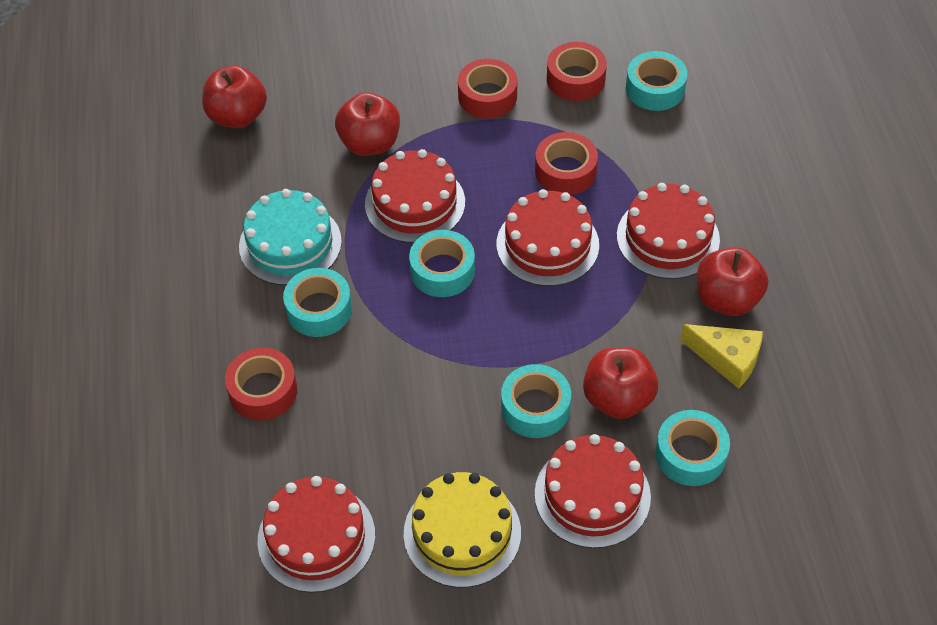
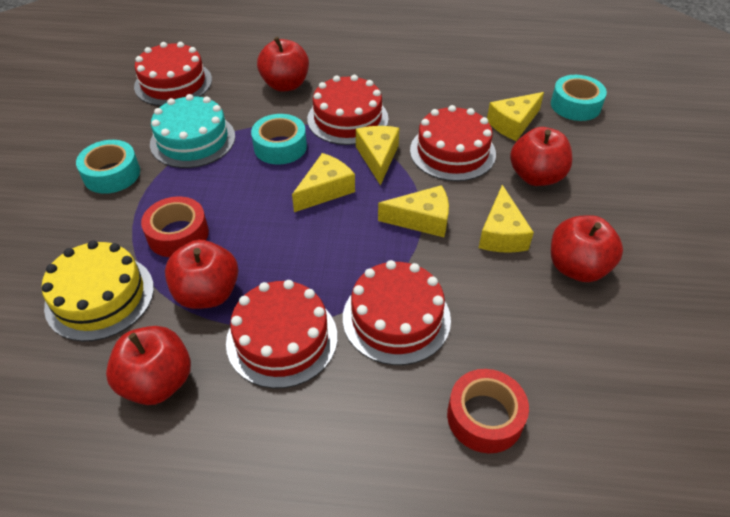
red apple: 4 -> 5
red tape: 4 -> 2
turquoise tape: 5 -> 3
yellow cheese: 1 -> 5

